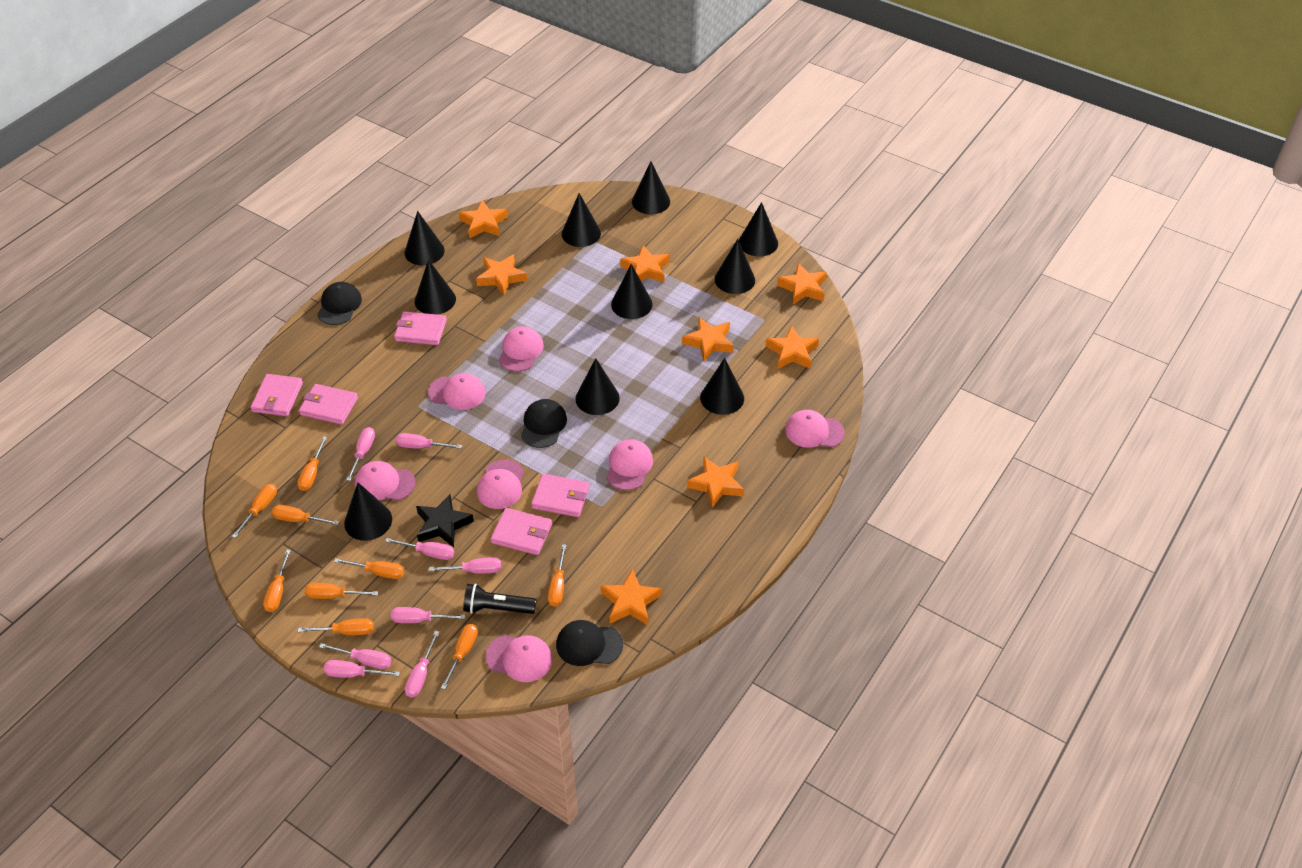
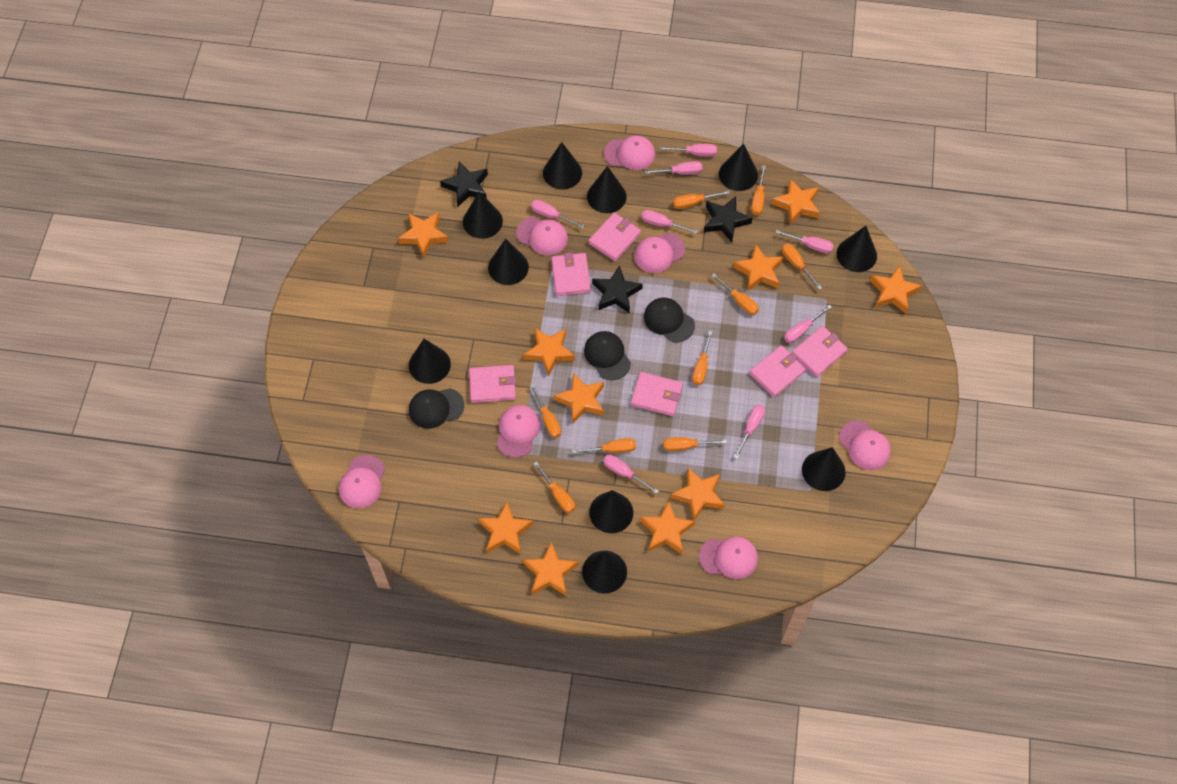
black flashlight: 1 -> 0
black star: 1 -> 3
orange star: 8 -> 10
pink wallet: 5 -> 6

